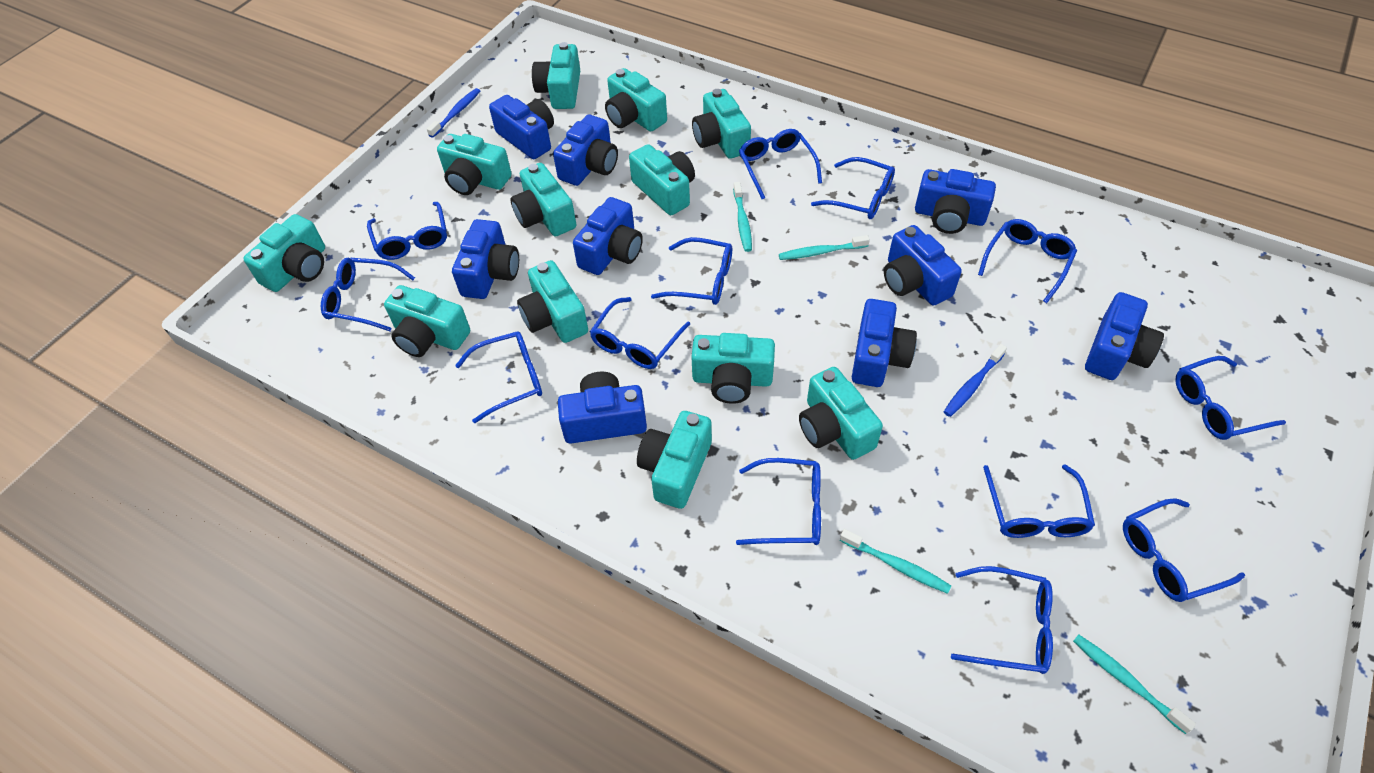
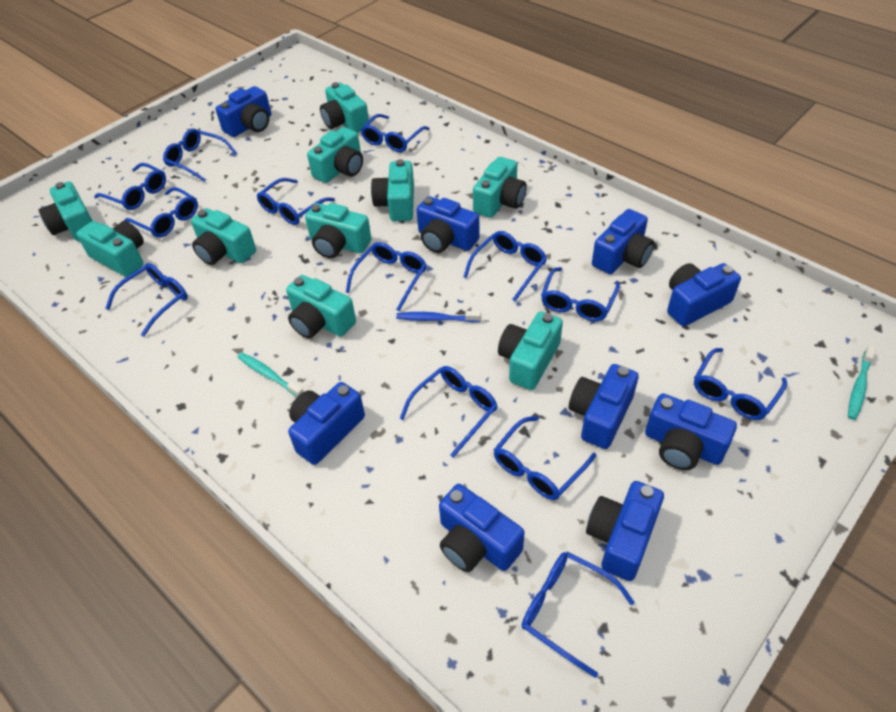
blue toothbrush: 2 -> 1
turquoise camera: 12 -> 10
turquoise toothbrush: 4 -> 2

